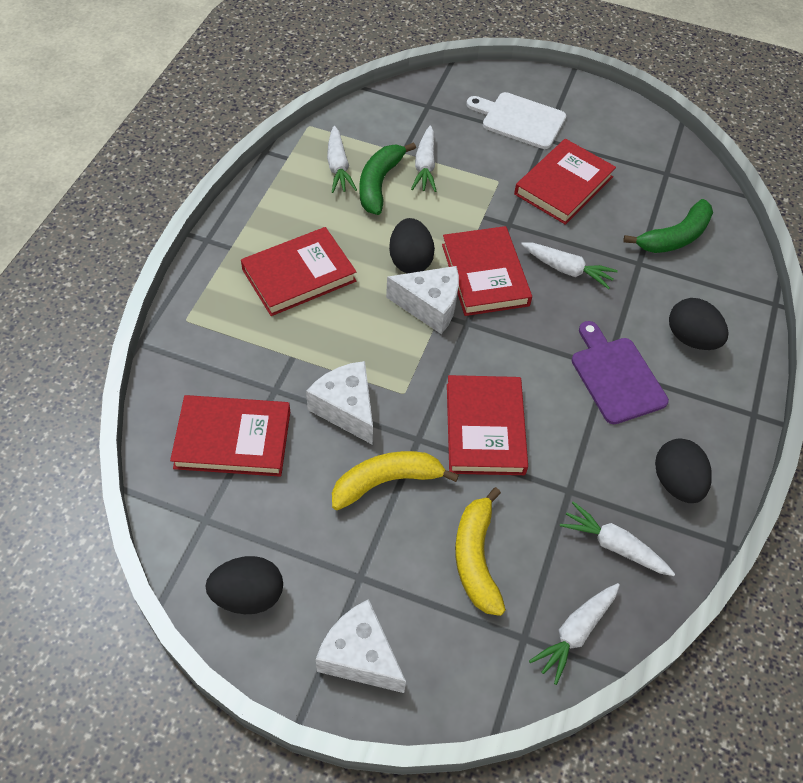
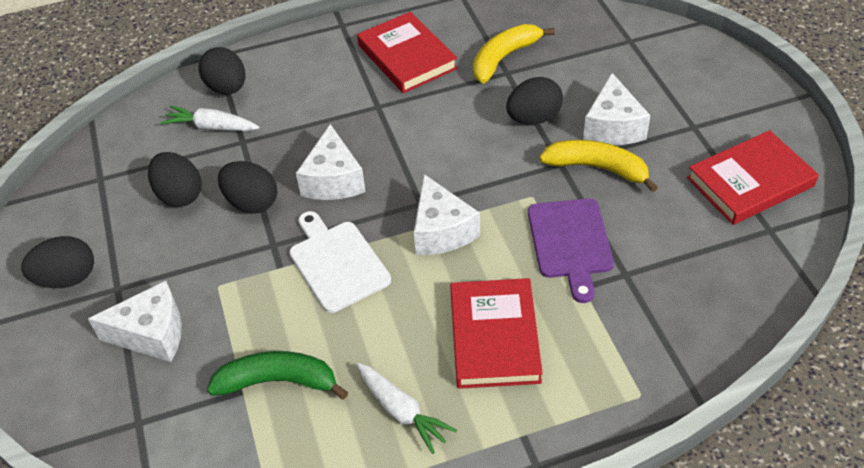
black egg: 4 -> 5
green banana: 2 -> 1
red book: 5 -> 3
white carrot: 5 -> 2
white cheese: 3 -> 4

